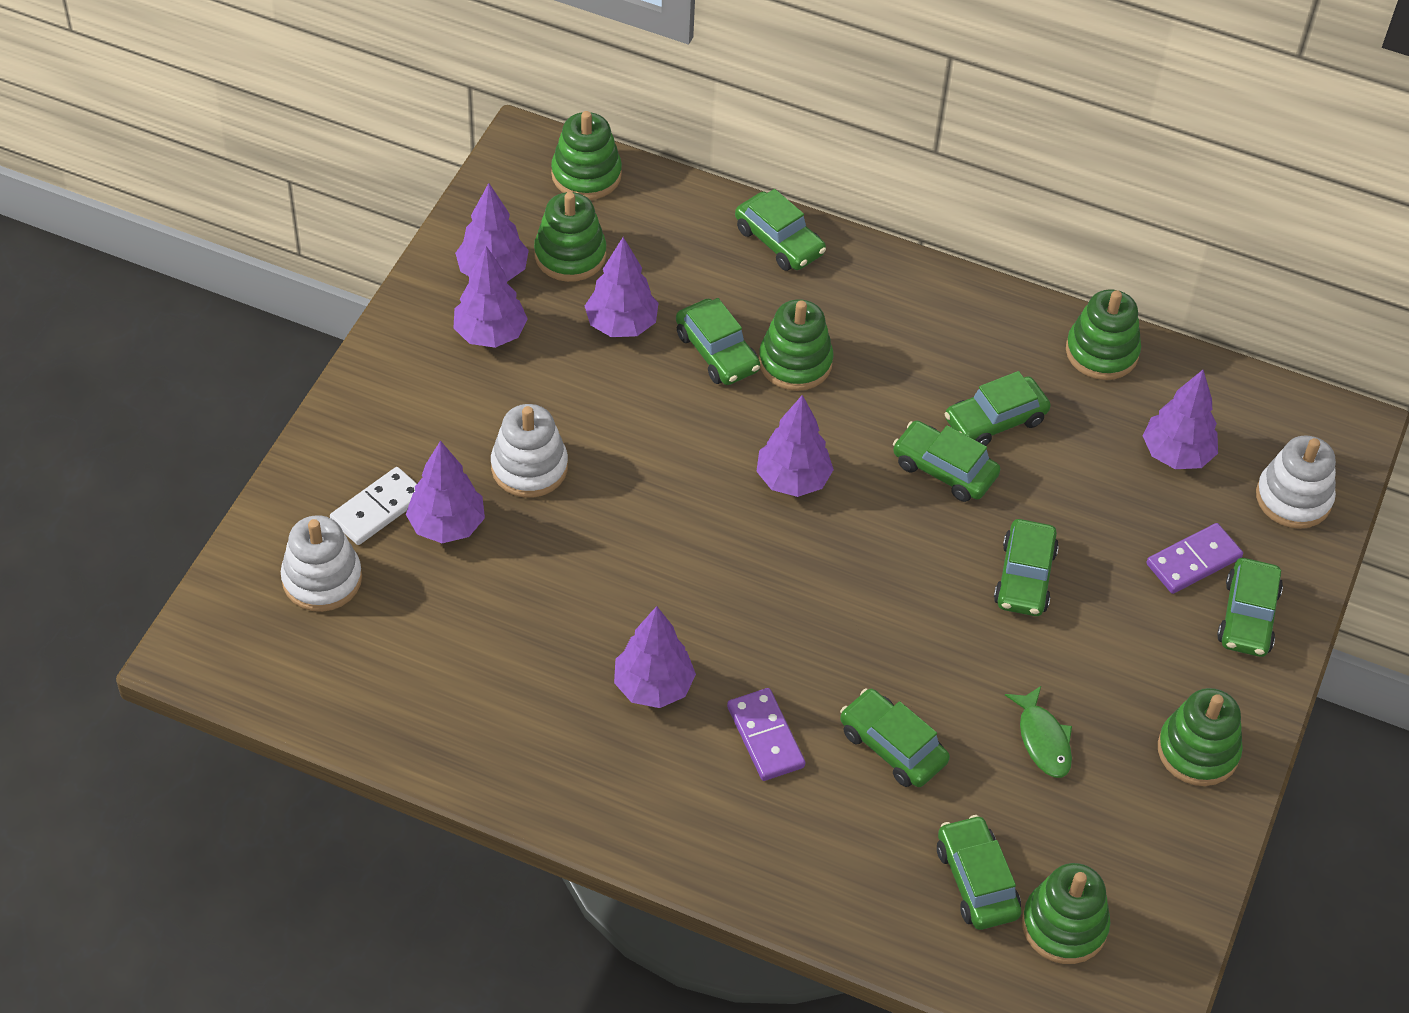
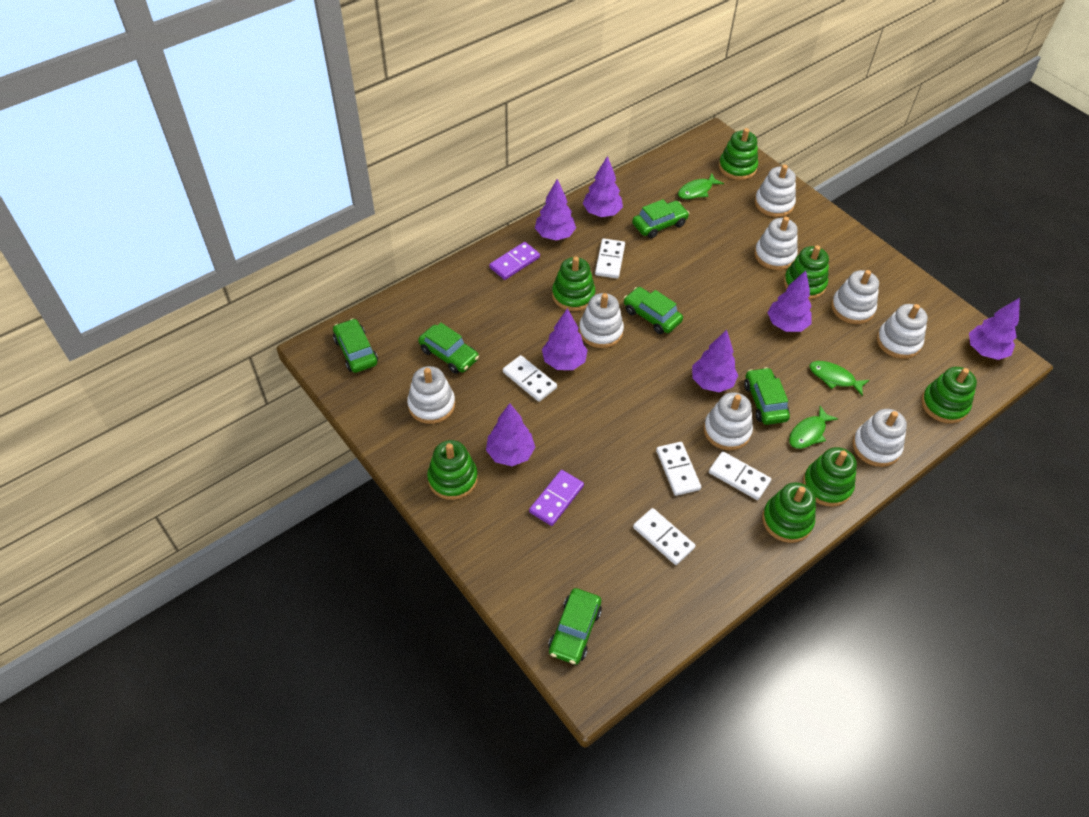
green car: 8 -> 6
green fish: 1 -> 3
green stacking toy: 6 -> 7
white domino: 1 -> 5
white stacking toy: 3 -> 8

